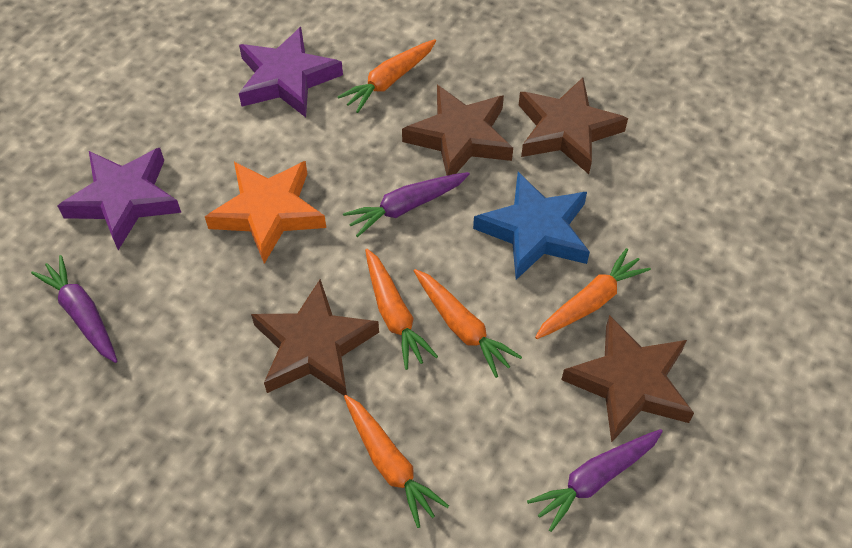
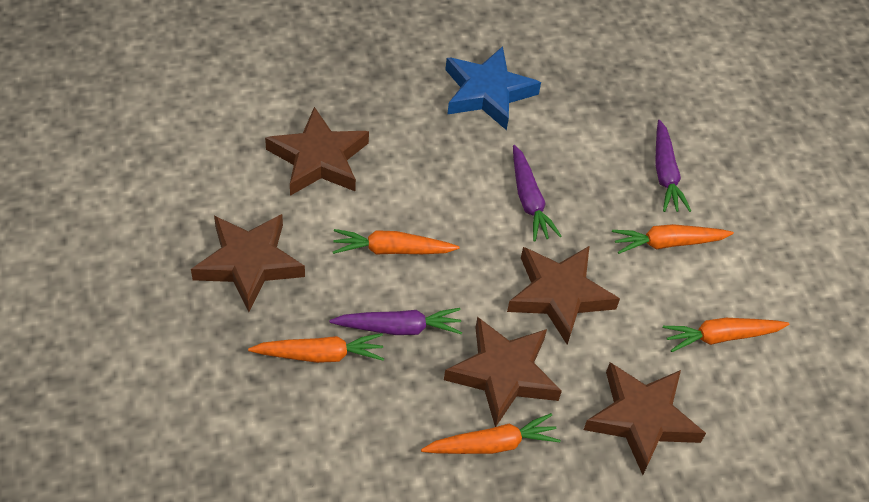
brown star: 4 -> 5
orange star: 1 -> 0
purple star: 2 -> 0

